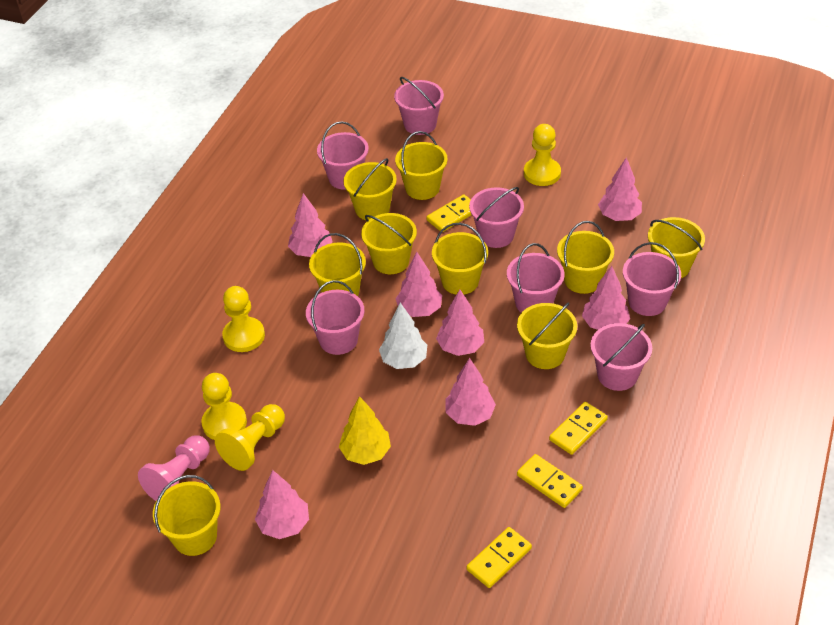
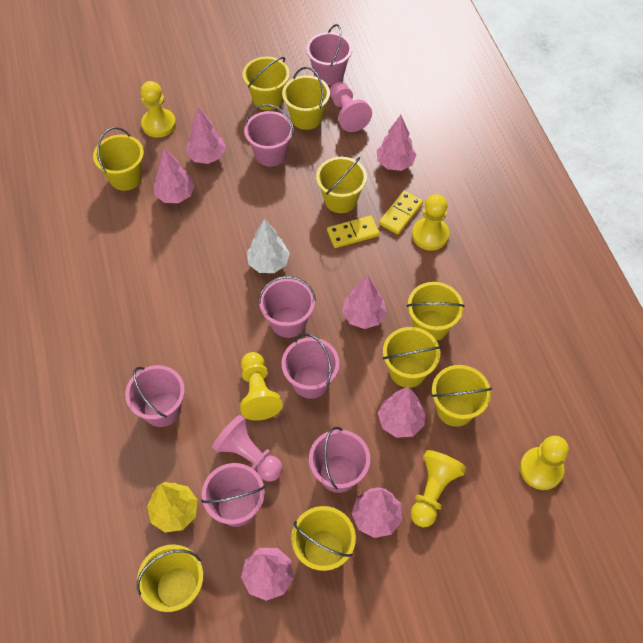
pink pawn: 1 -> 2
yellow domino: 4 -> 2
yellow pawn: 4 -> 5

